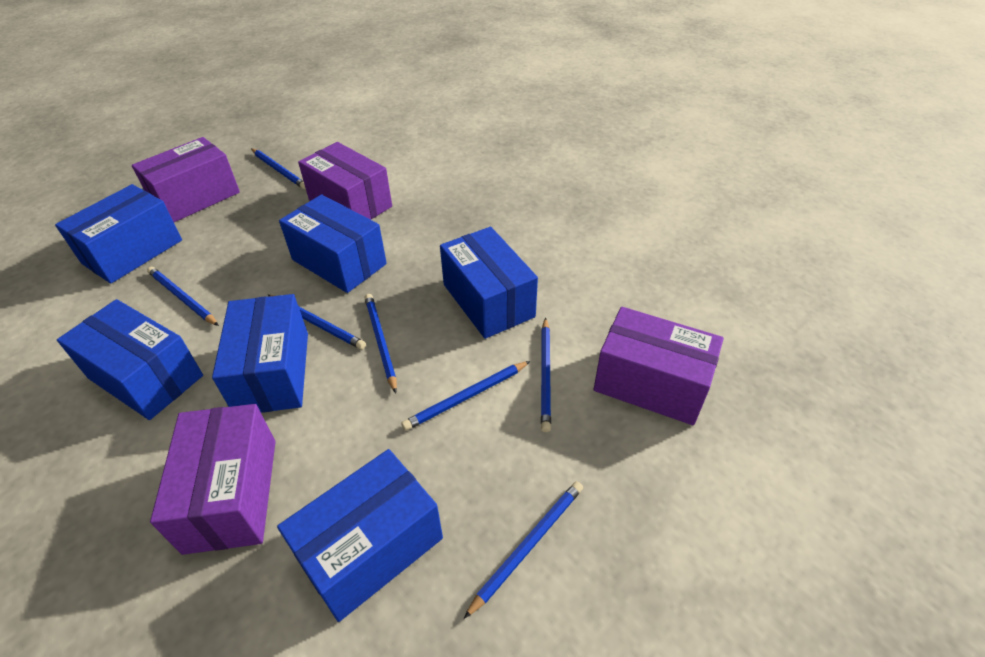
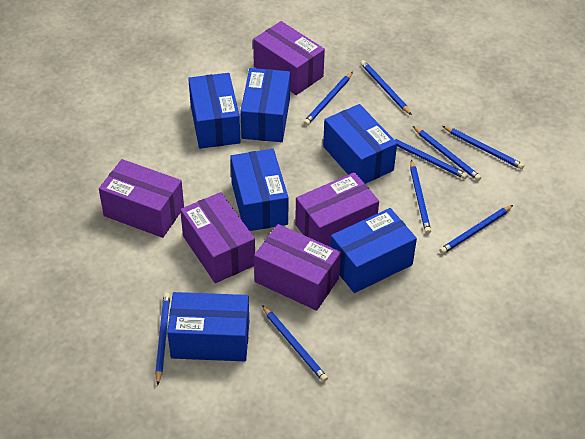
blue pencil: 7 -> 9
purple box: 4 -> 5

